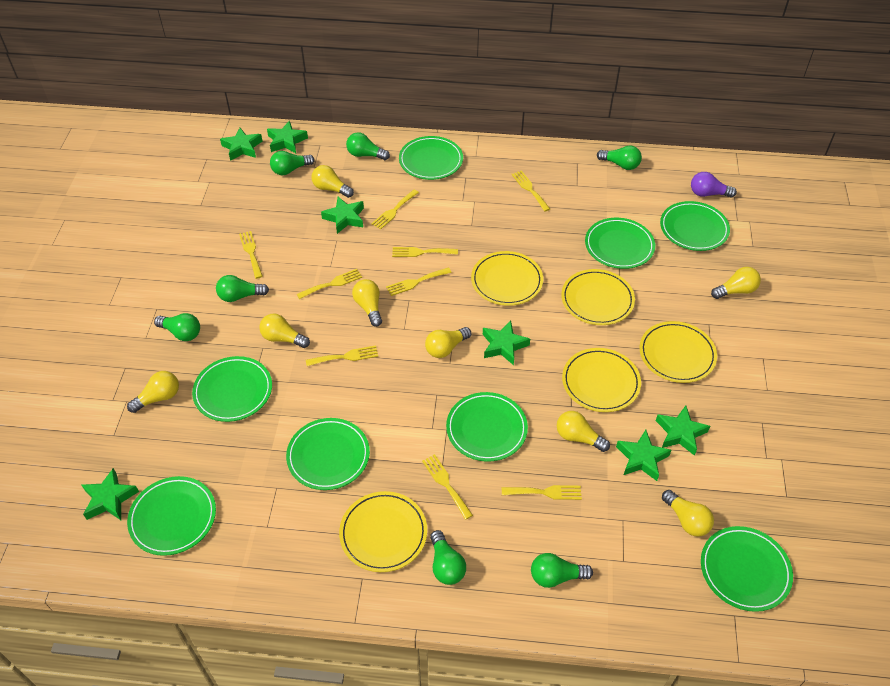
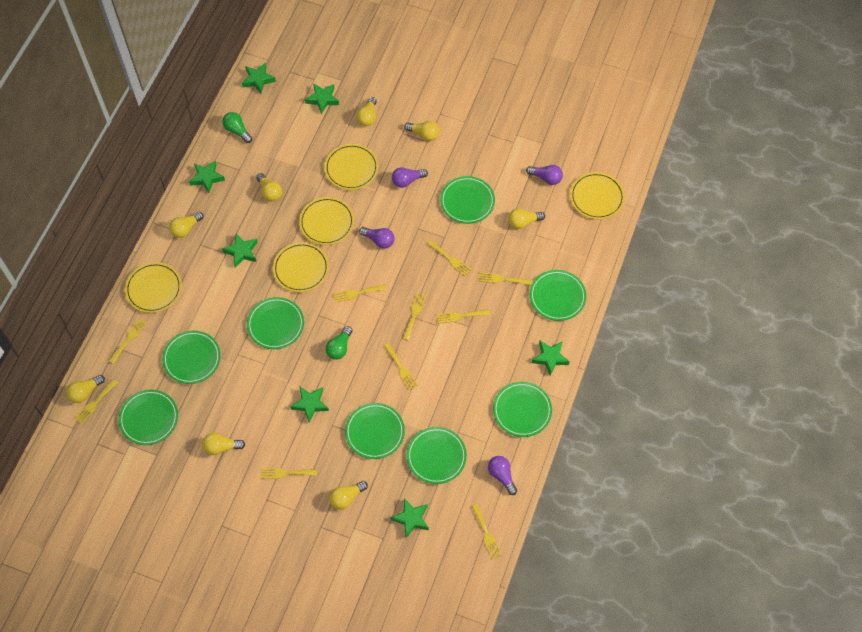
green light bulb: 7 -> 2
purple light bulb: 1 -> 4
yellow fork: 9 -> 10

